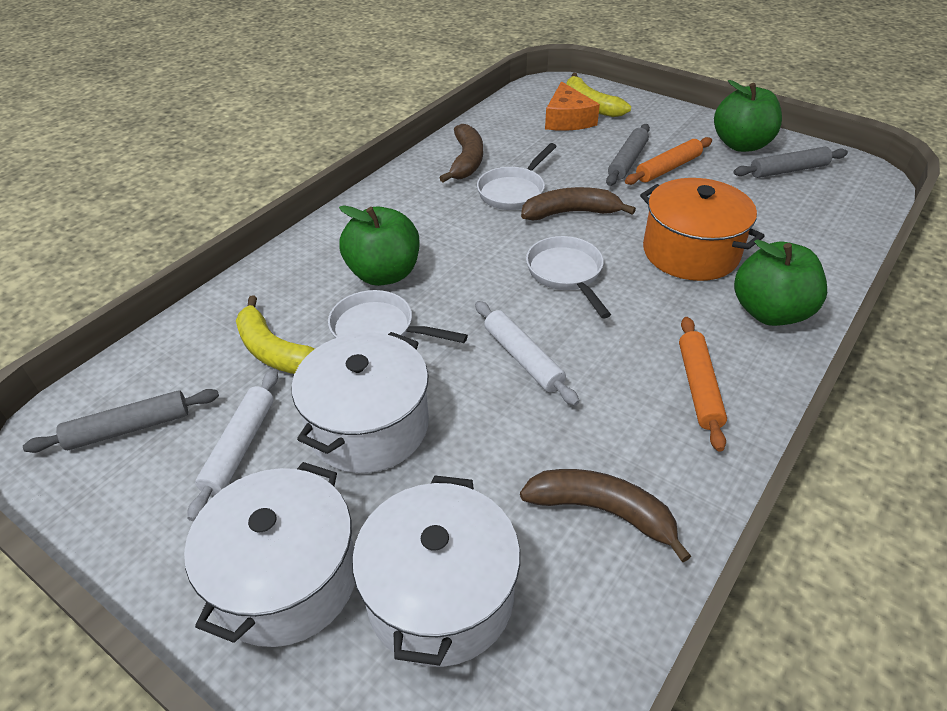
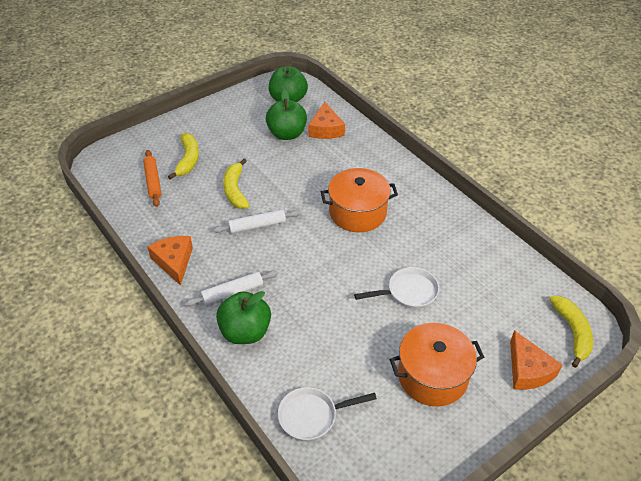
brown banana: 3 -> 0
grey rolling pin: 3 -> 0
orange cheese: 1 -> 3
orange pot: 1 -> 2
orange rolling pin: 2 -> 1
white pan: 3 -> 2
white pot: 3 -> 0
yellow banana: 2 -> 3

